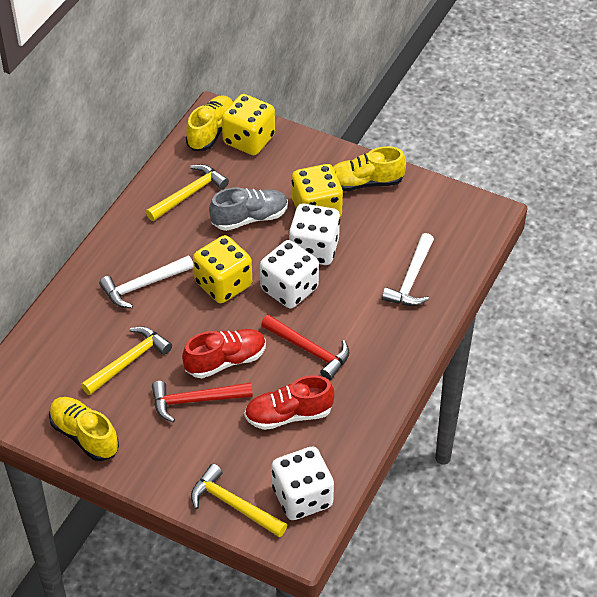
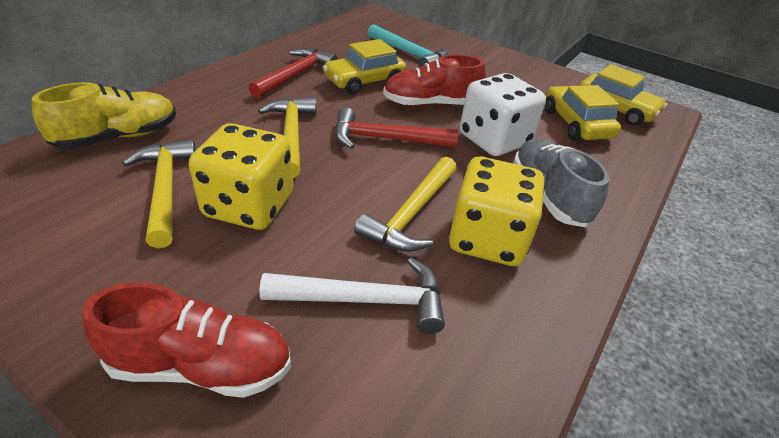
turquoise hammer: 0 -> 1
white dice: 3 -> 1
white hammer: 2 -> 1
yellow car: 0 -> 3
yellow dice: 3 -> 2
yellow shoe: 3 -> 1

